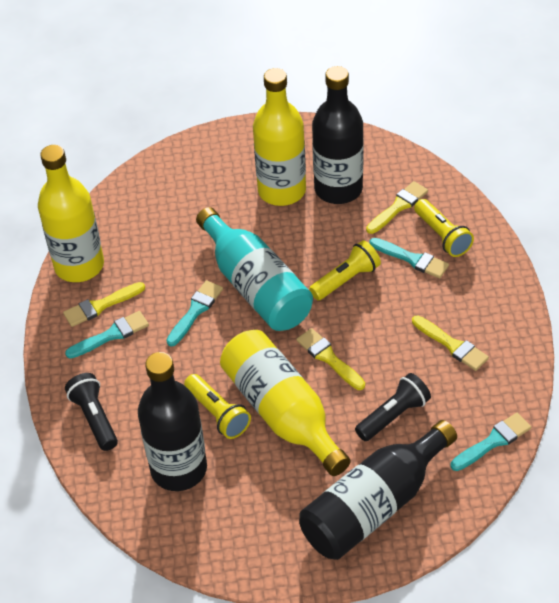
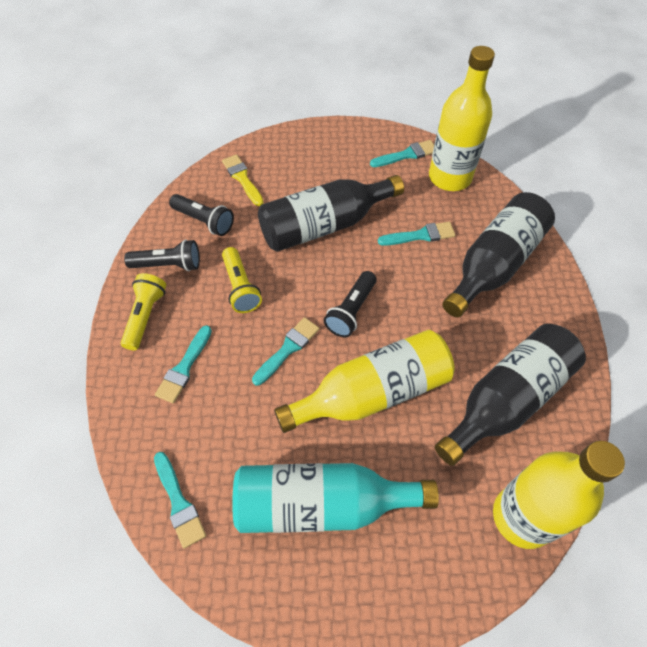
black flashlight: 2 -> 3
turquoise brush: 4 -> 5
yellow brush: 4 -> 1
yellow flashlight: 3 -> 2

